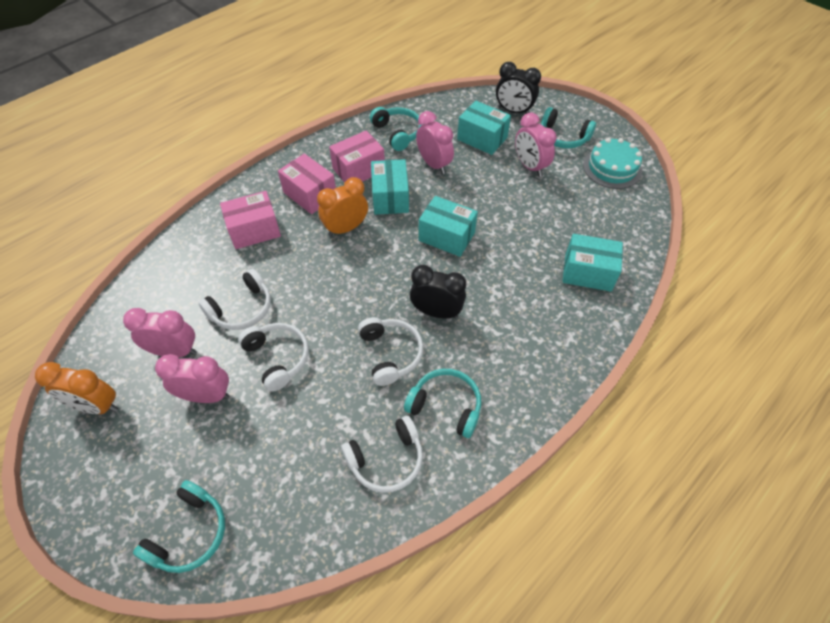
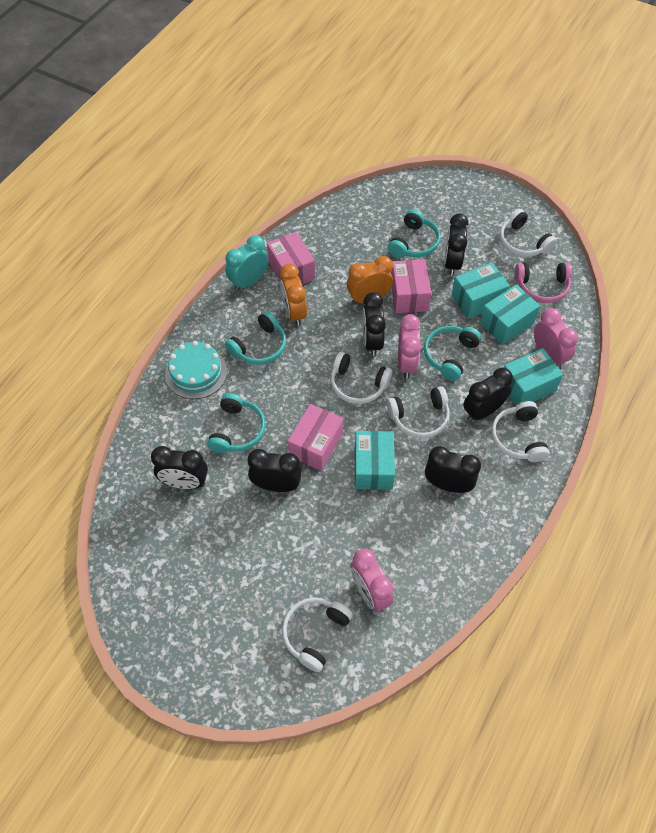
black clock: 2 -> 6
pink clock: 4 -> 3
pink headphones: 0 -> 1
turquoise clock: 0 -> 1
white headphones: 4 -> 5

